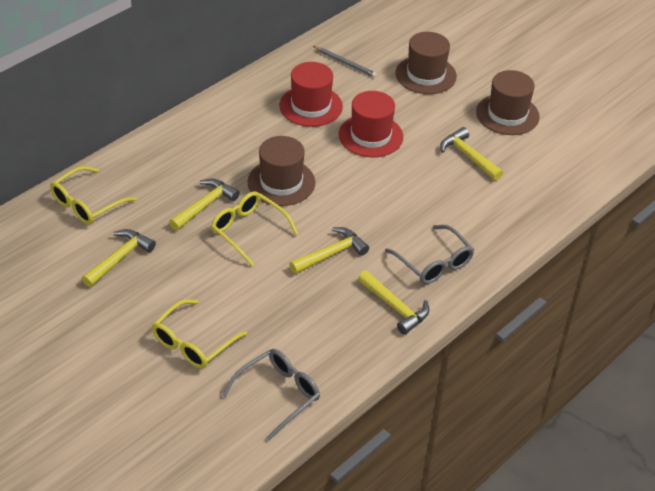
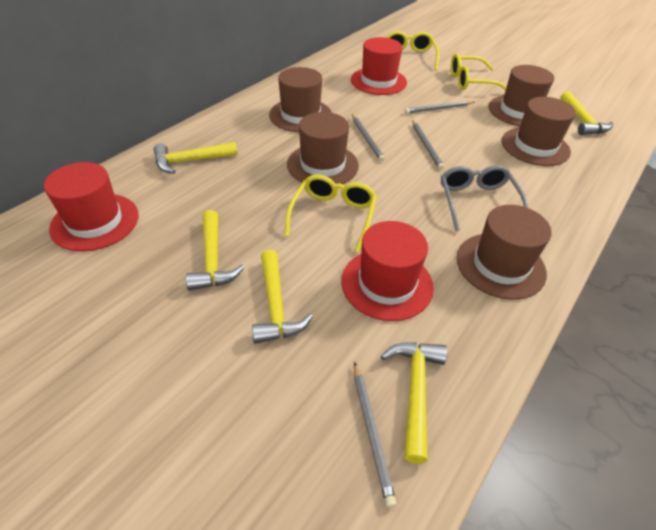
brown hat: 3 -> 5
grey glasses: 2 -> 1
grey pencil: 1 -> 4
red hat: 2 -> 3

